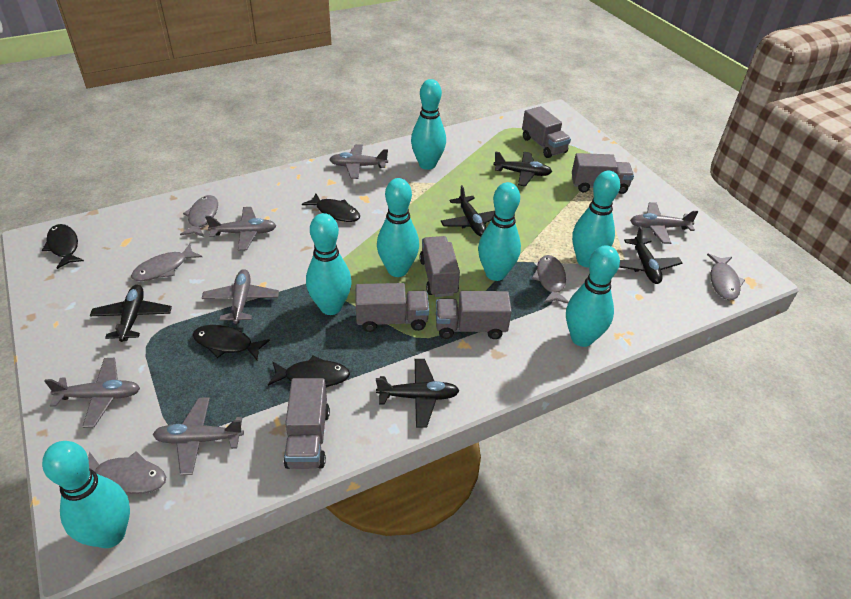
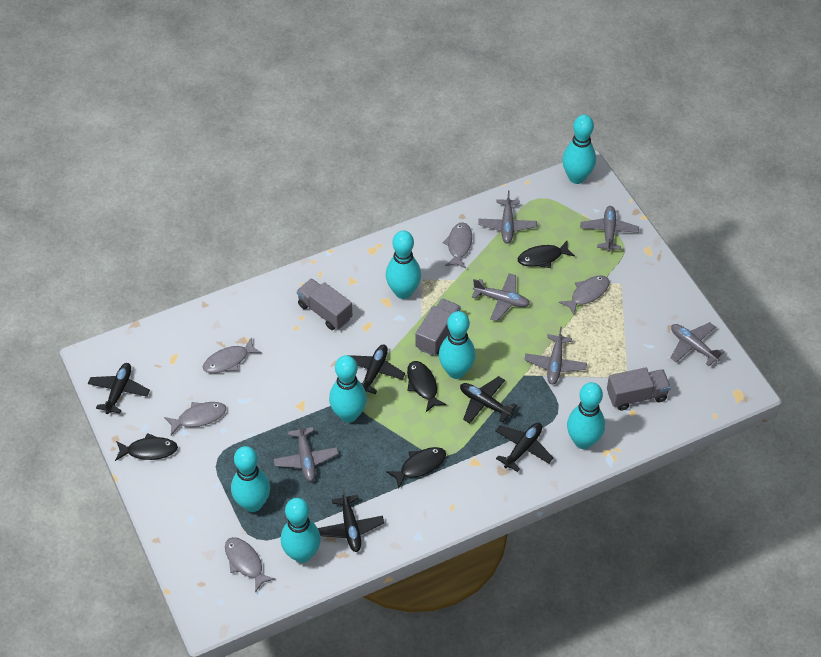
grey truck: 6 -> 3

